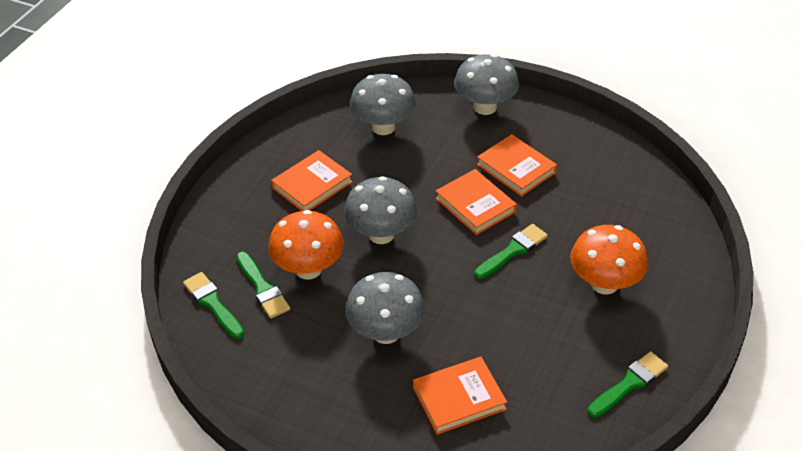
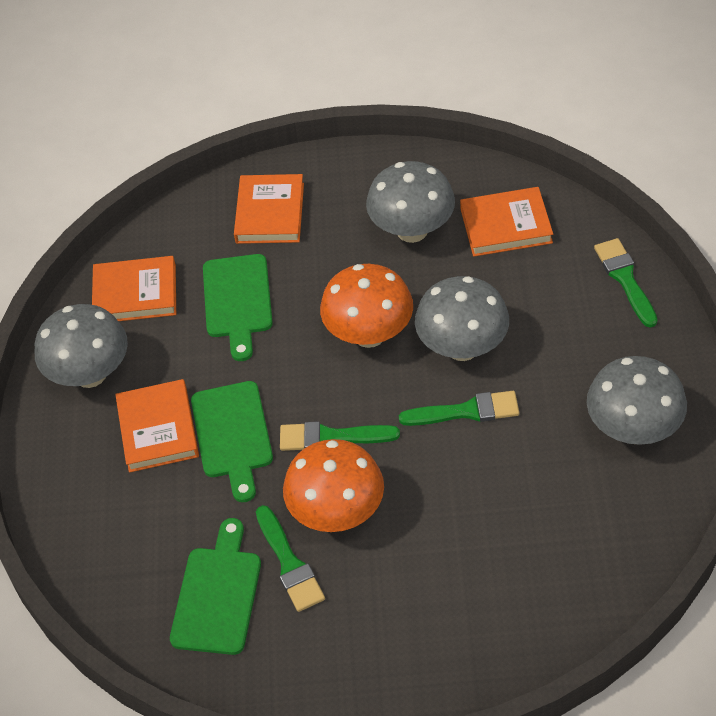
green cutting board: 0 -> 3

